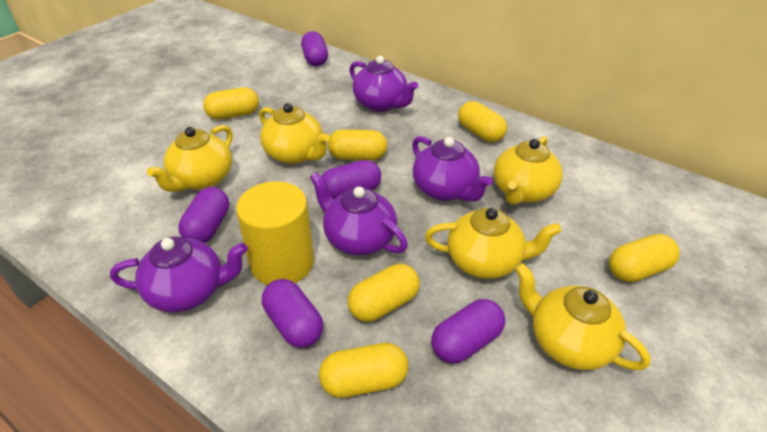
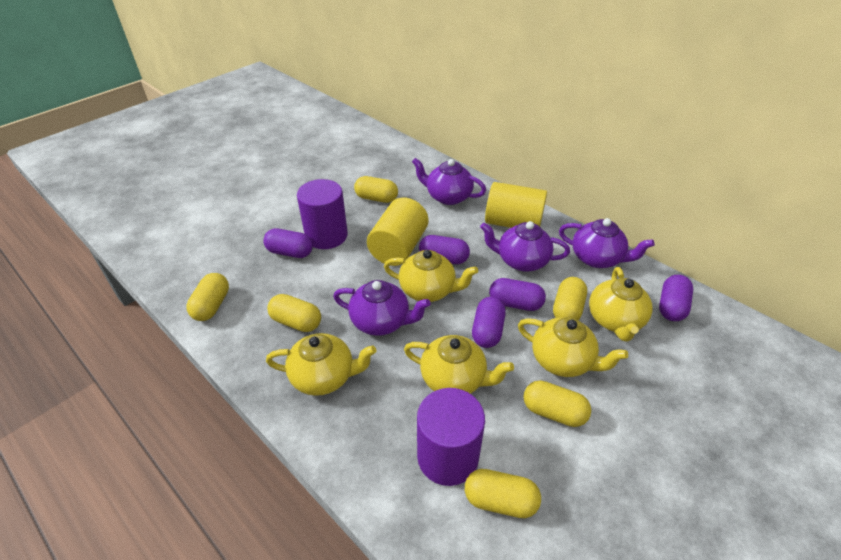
purple cylinder: 0 -> 2
yellow cylinder: 1 -> 2

